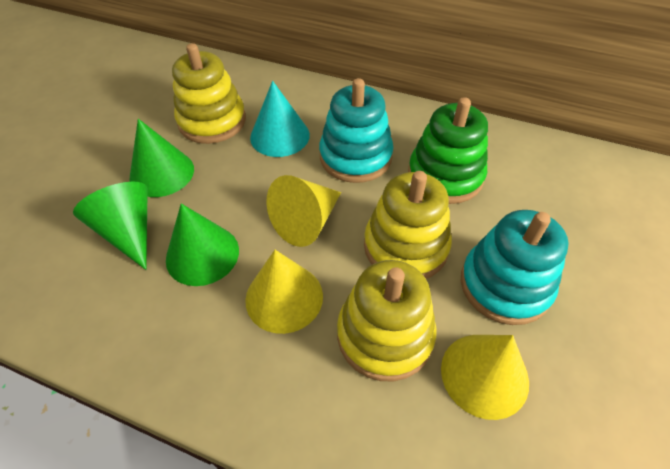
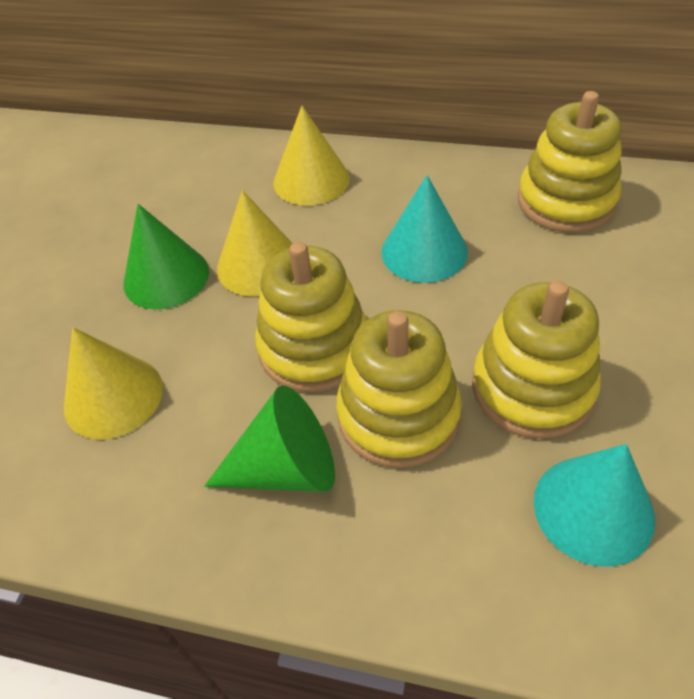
green cone: 3 -> 2
green stacking toy: 1 -> 0
turquoise cone: 1 -> 2
turquoise stacking toy: 2 -> 0
yellow stacking toy: 3 -> 4

